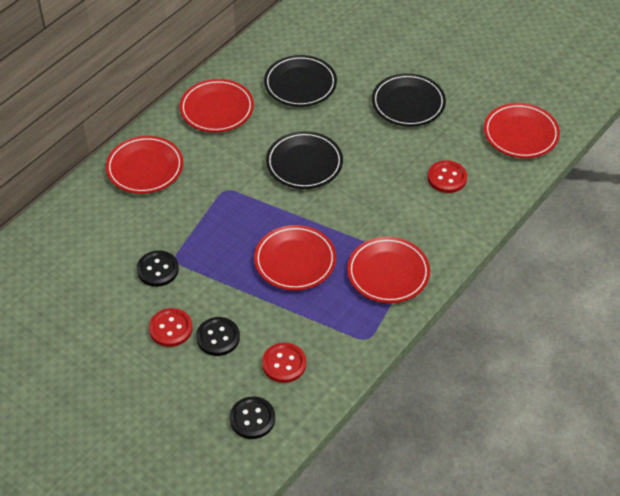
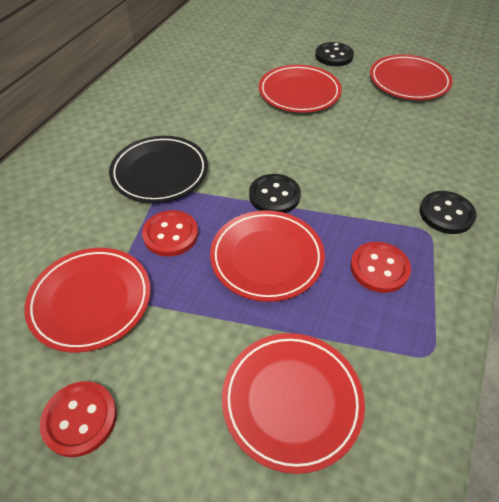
black plate: 3 -> 1

